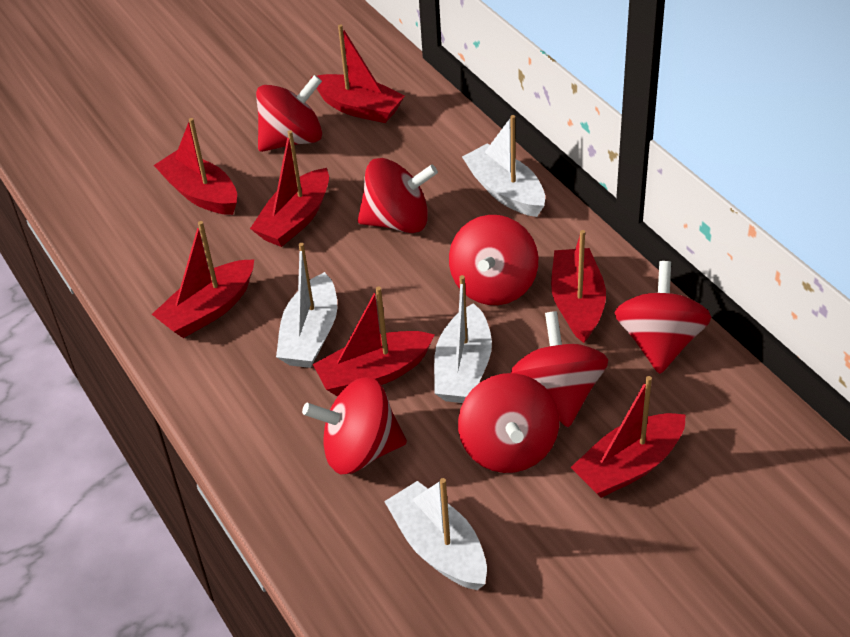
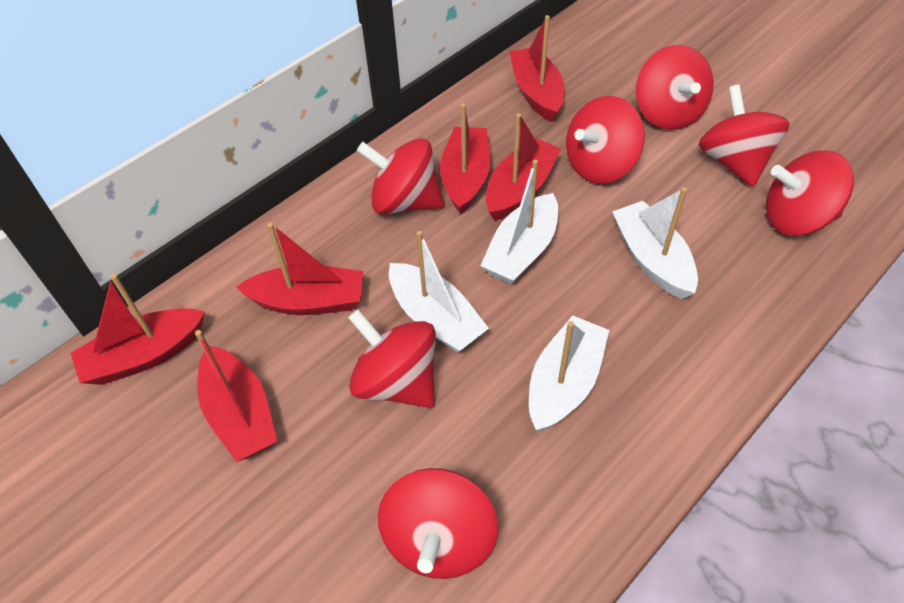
red boat: 7 -> 6

